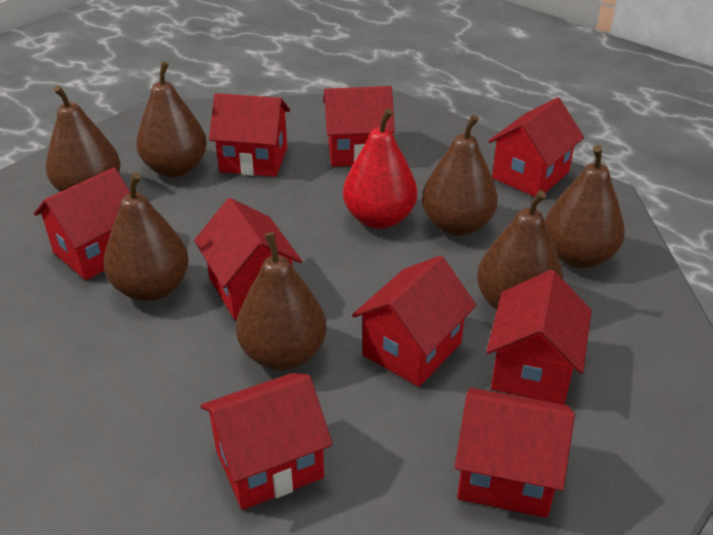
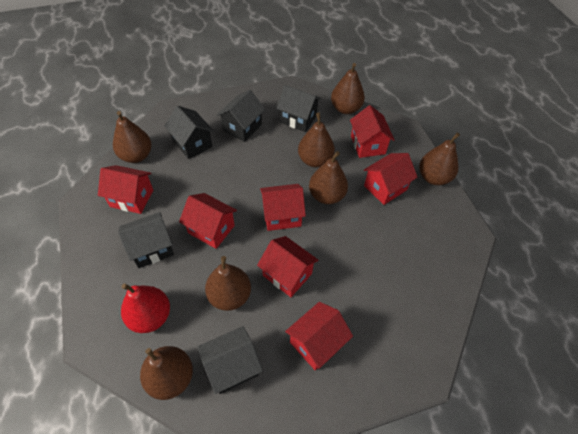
black house: 0 -> 5
red house: 9 -> 7

